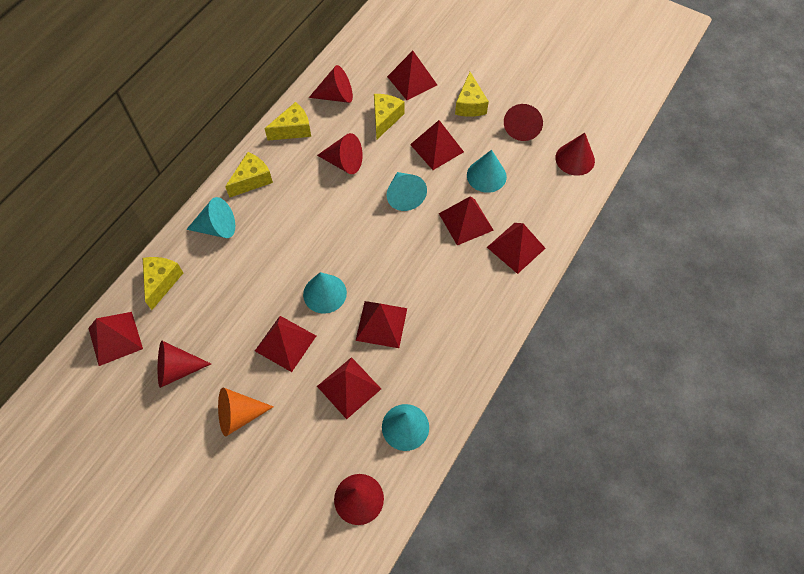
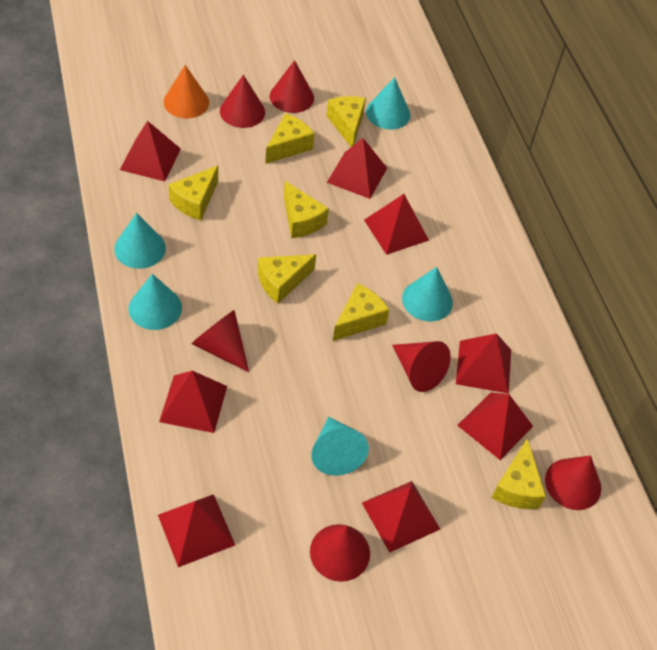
yellow cheese: 5 -> 7

